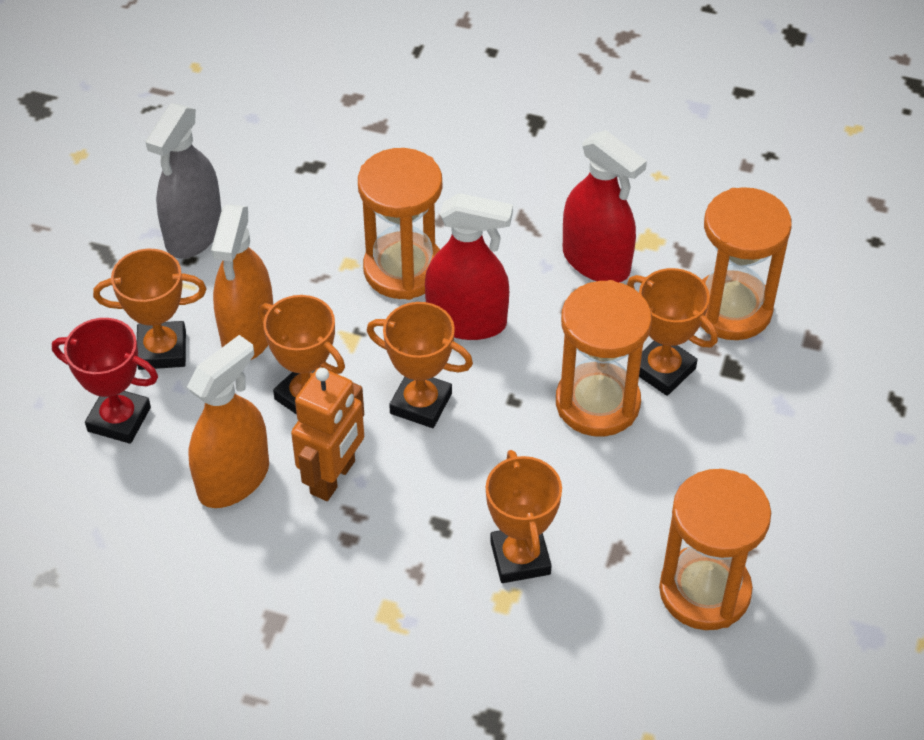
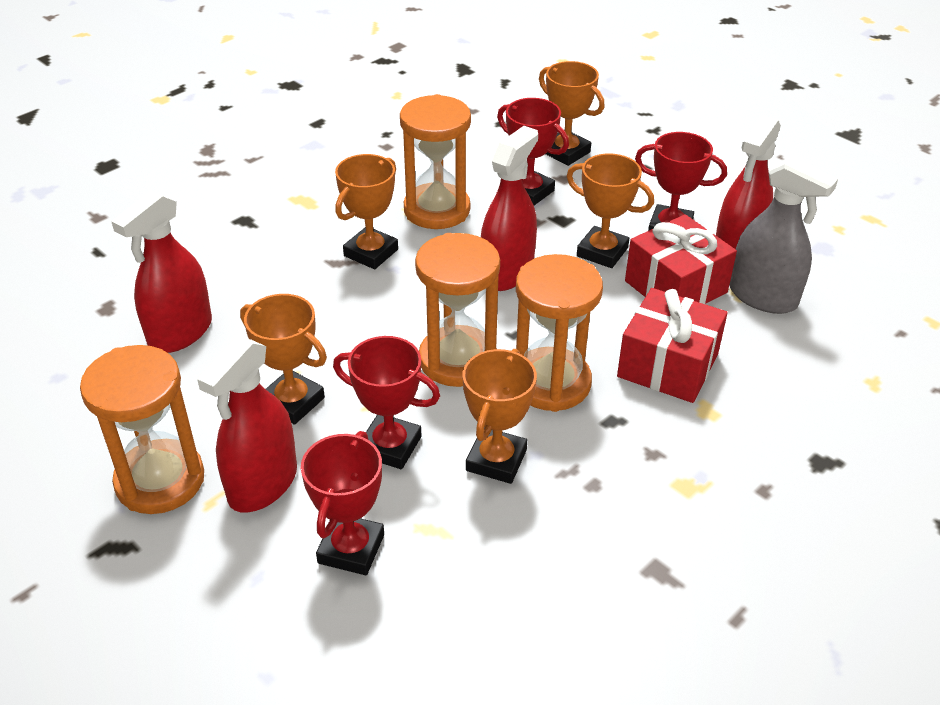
orange robot: 1 -> 0
orange spray bottle: 2 -> 0
red gift: 0 -> 2
red spray bottle: 2 -> 4
red trophy: 1 -> 4

